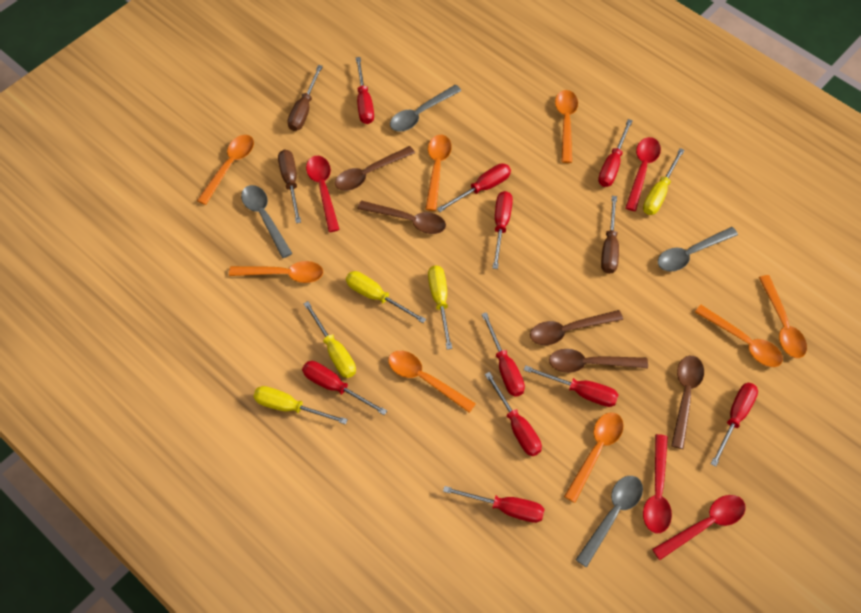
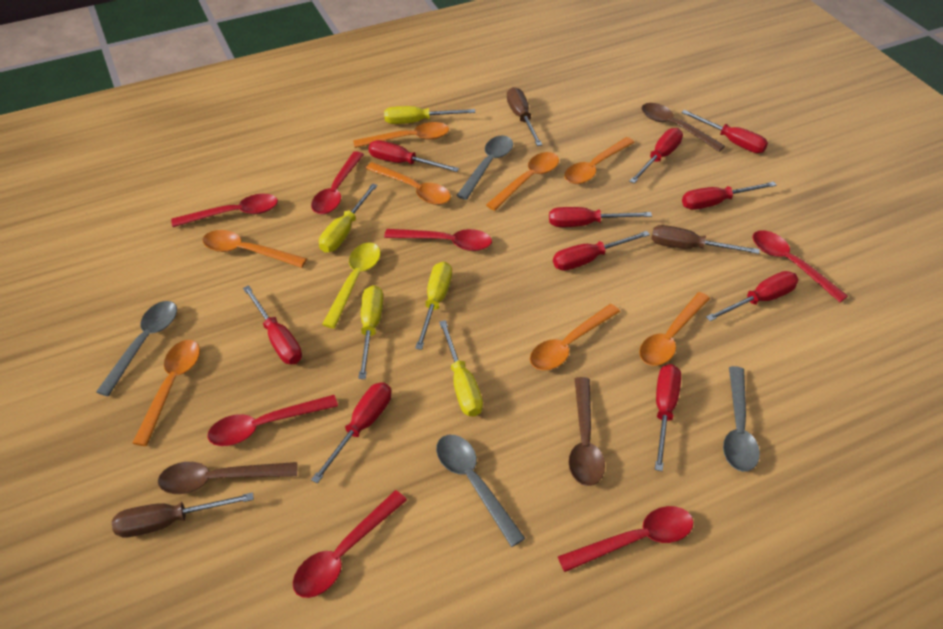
brown spoon: 5 -> 3
red spoon: 4 -> 7
yellow spoon: 0 -> 1

